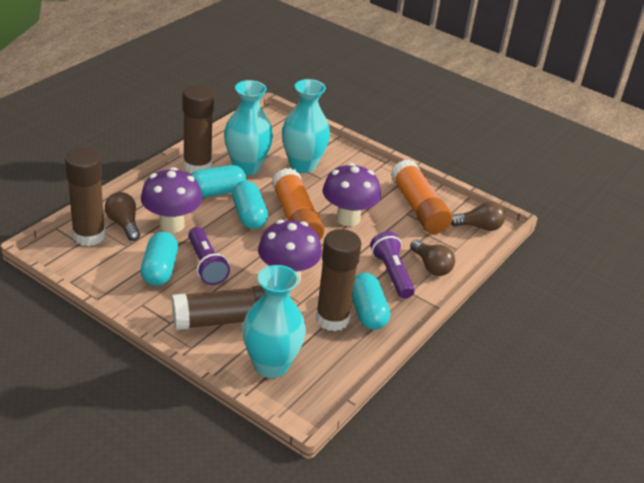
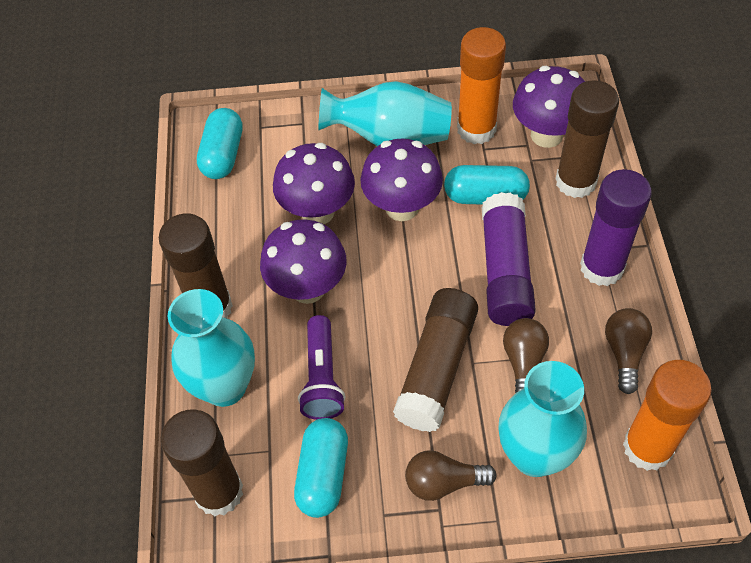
purple flashlight: 2 -> 1
purple glue stick: 0 -> 2
purple mushroom: 3 -> 4
turquoise capsule: 4 -> 3

